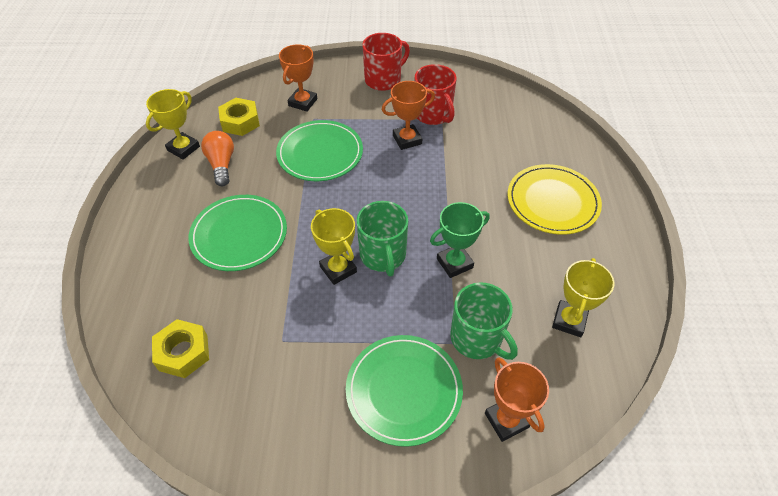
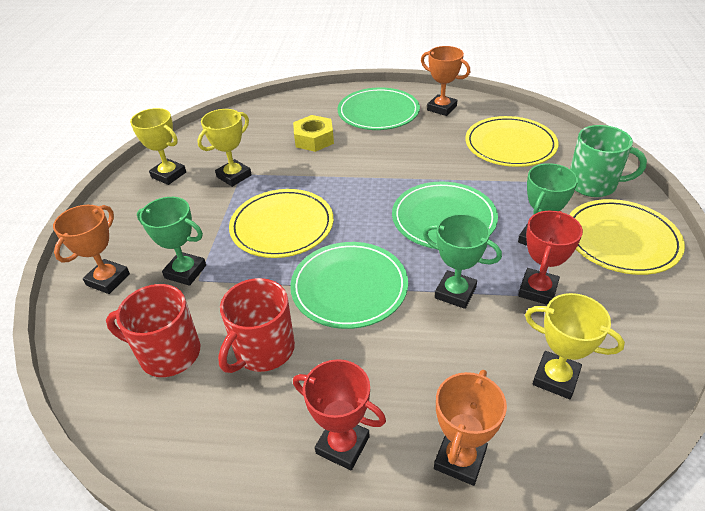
green mug: 2 -> 1
green trophy: 1 -> 3
orange light bulb: 1 -> 0
red trophy: 0 -> 2
yellow nut: 2 -> 1
yellow plate: 1 -> 3

